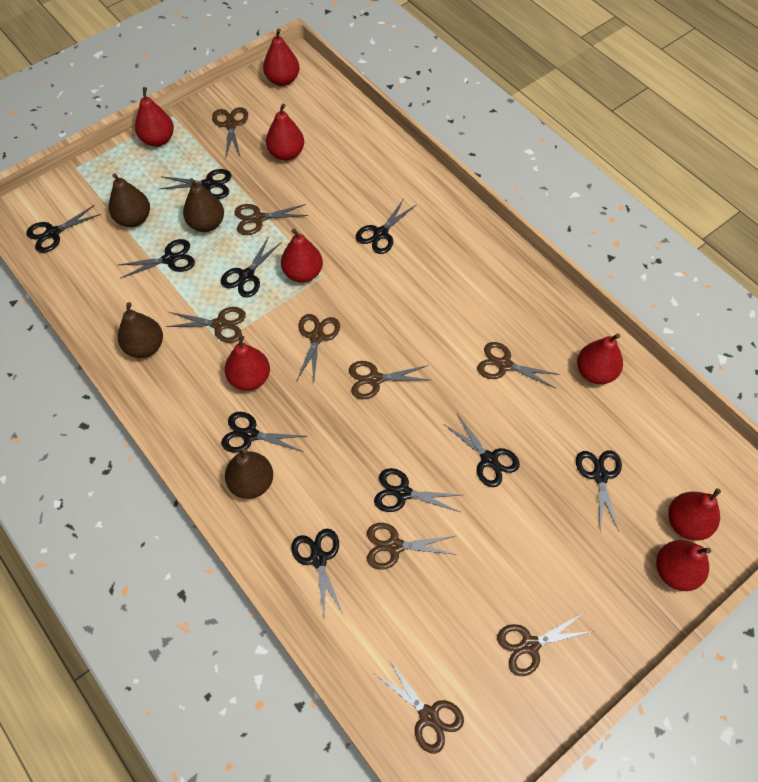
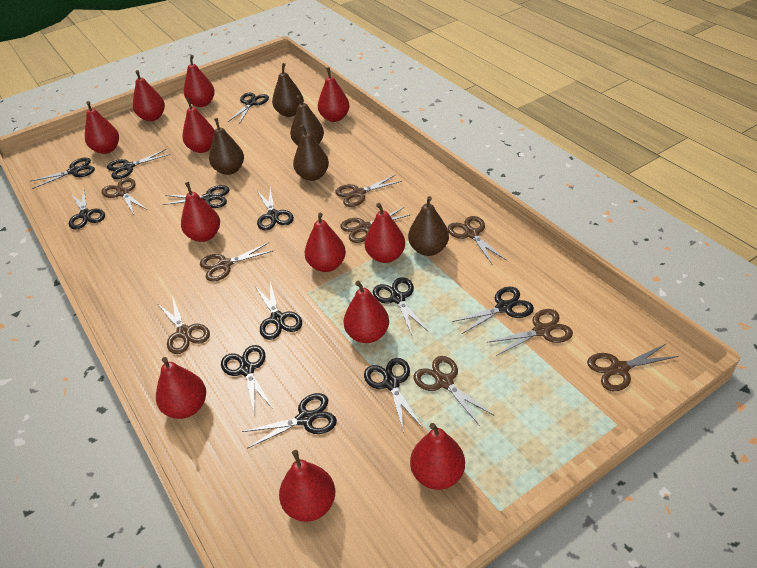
black scissors: 10 -> 12
brown pear: 4 -> 5
red pear: 8 -> 12

